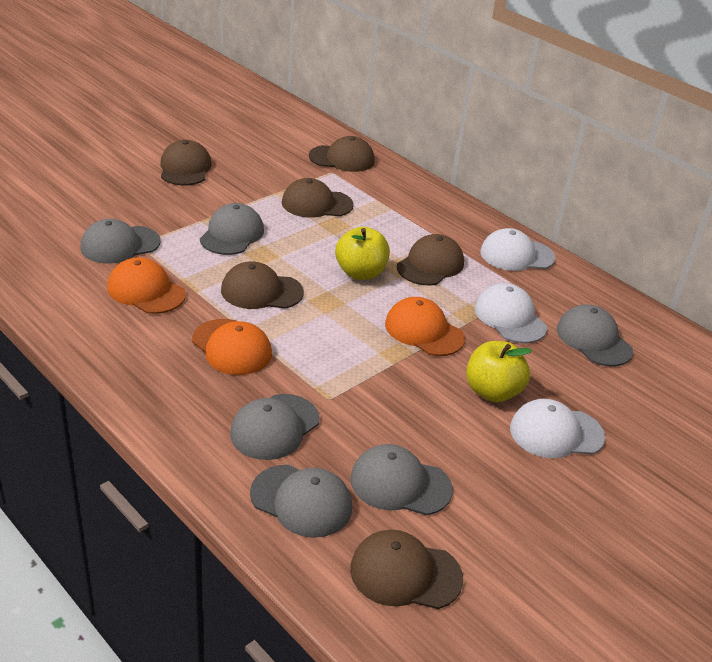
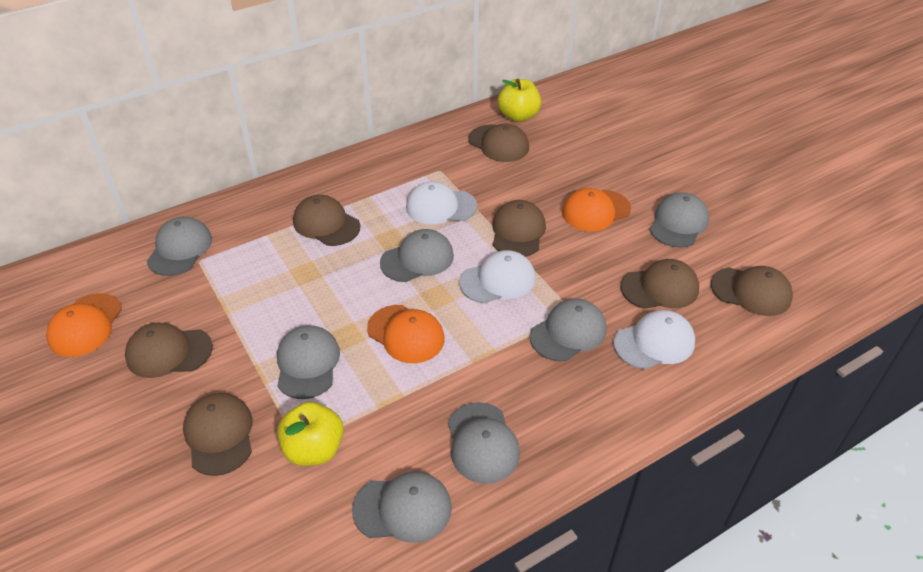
brown cap: 6 -> 7
grey cap: 6 -> 7

